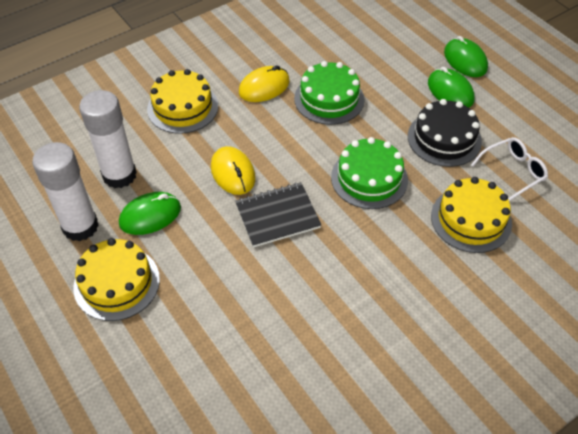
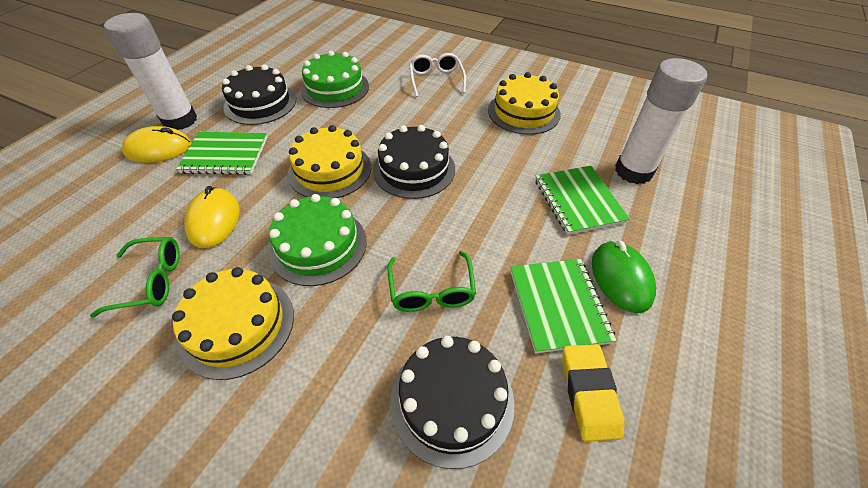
black cake: 1 -> 3
black notebook: 1 -> 0
green glasses: 0 -> 2
green mouse: 3 -> 1
green notebook: 0 -> 3
yellow eraser: 0 -> 1

